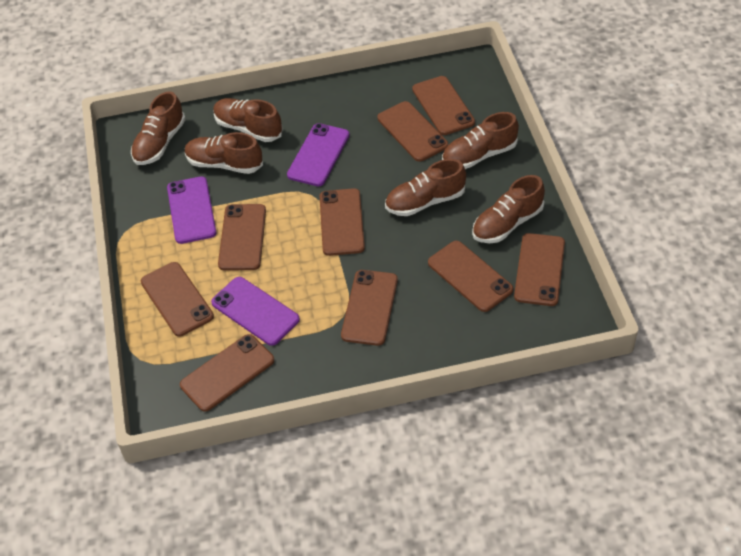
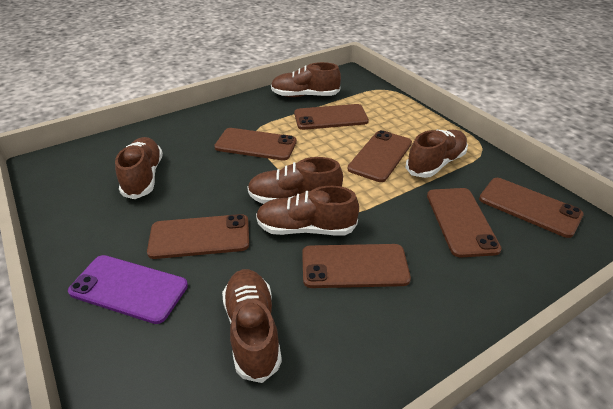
brown phone: 9 -> 7
purple phone: 3 -> 1

